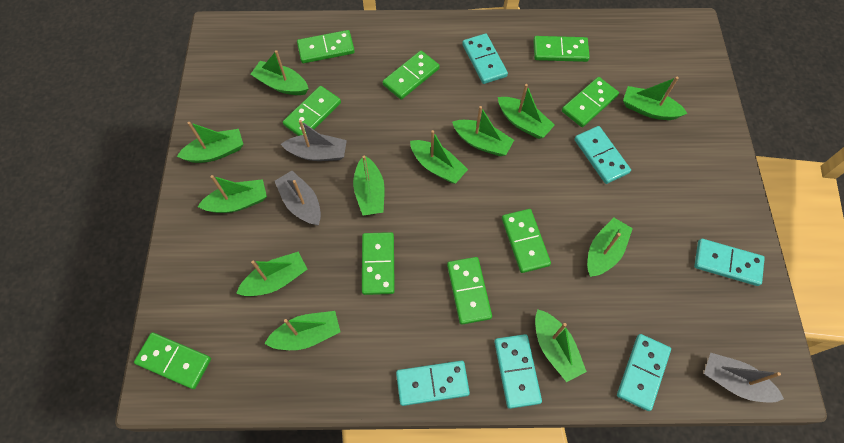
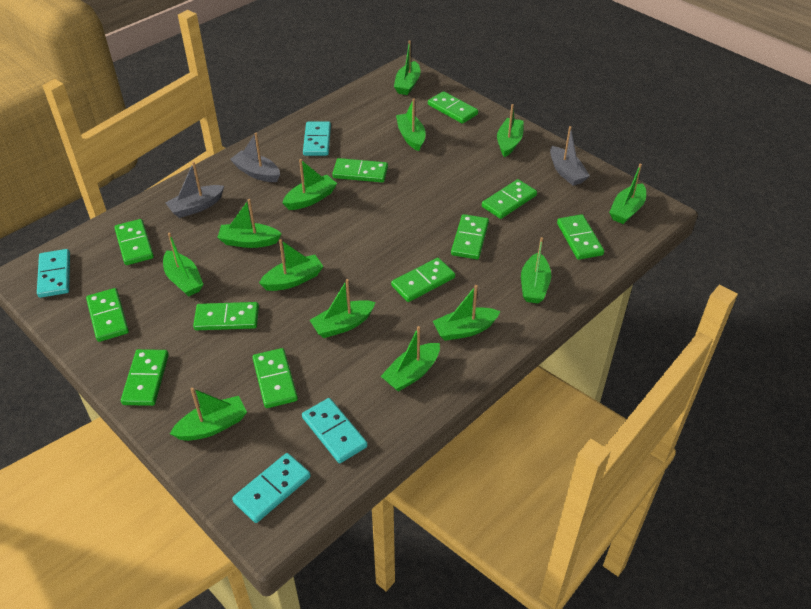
green boat: 12 -> 13
green domino: 9 -> 11
turquoise domino: 6 -> 4

